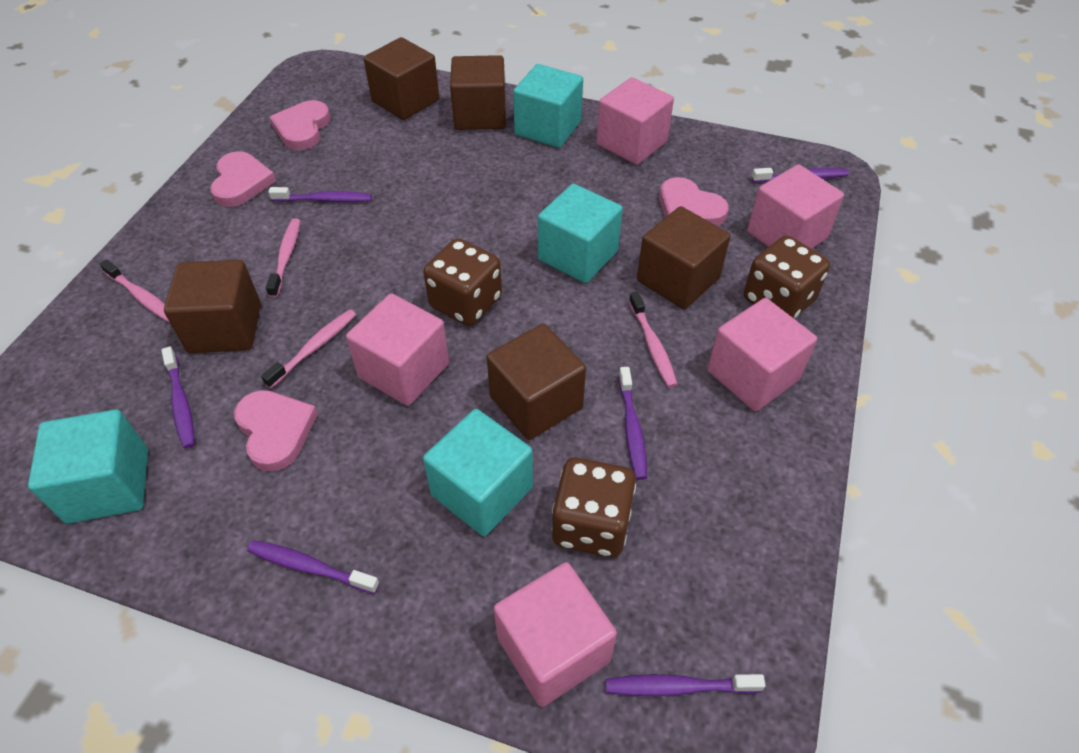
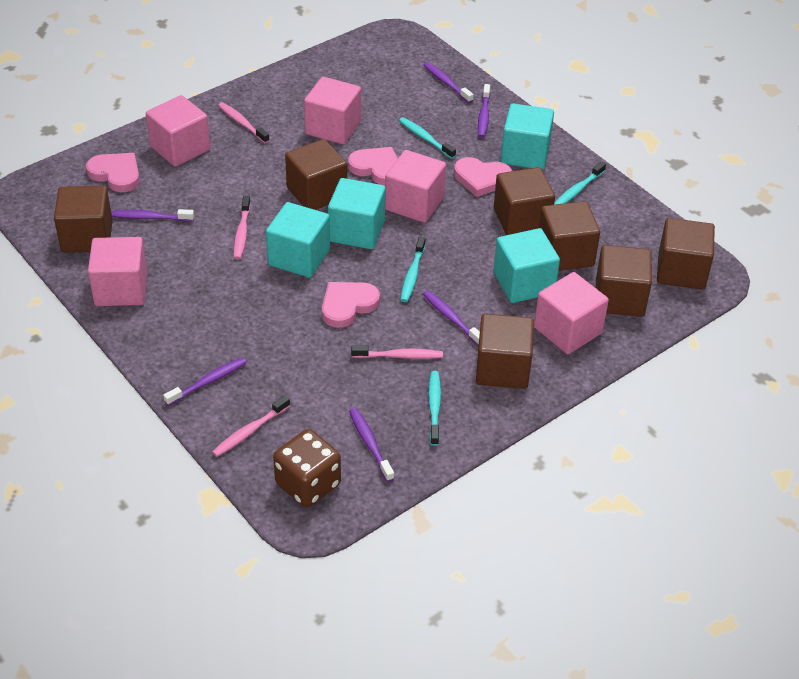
brown cube: 5 -> 7
brown dice: 3 -> 1
turquoise toothbrush: 0 -> 4

